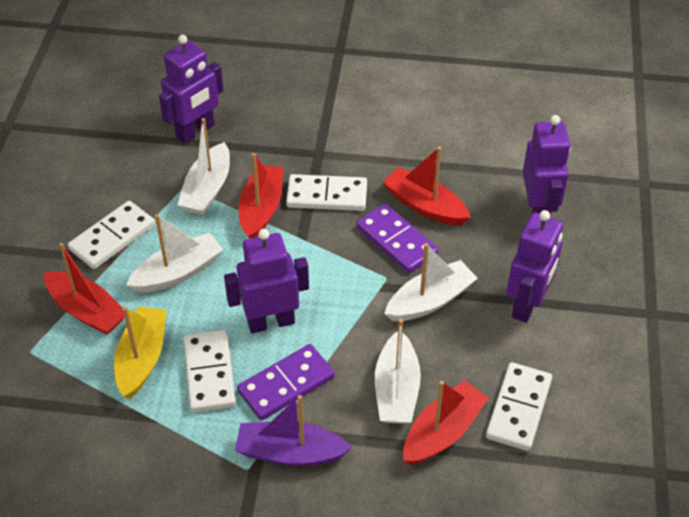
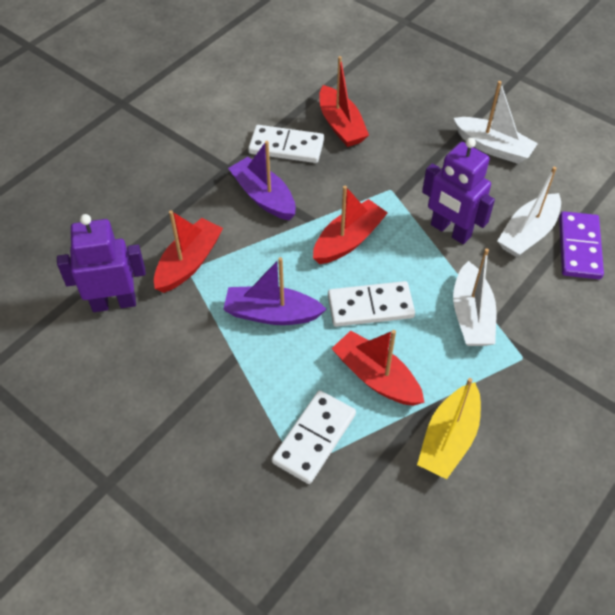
purple boat: 1 -> 2
purple domino: 2 -> 1
purple robot: 4 -> 2
white boat: 4 -> 3
white domino: 4 -> 3

